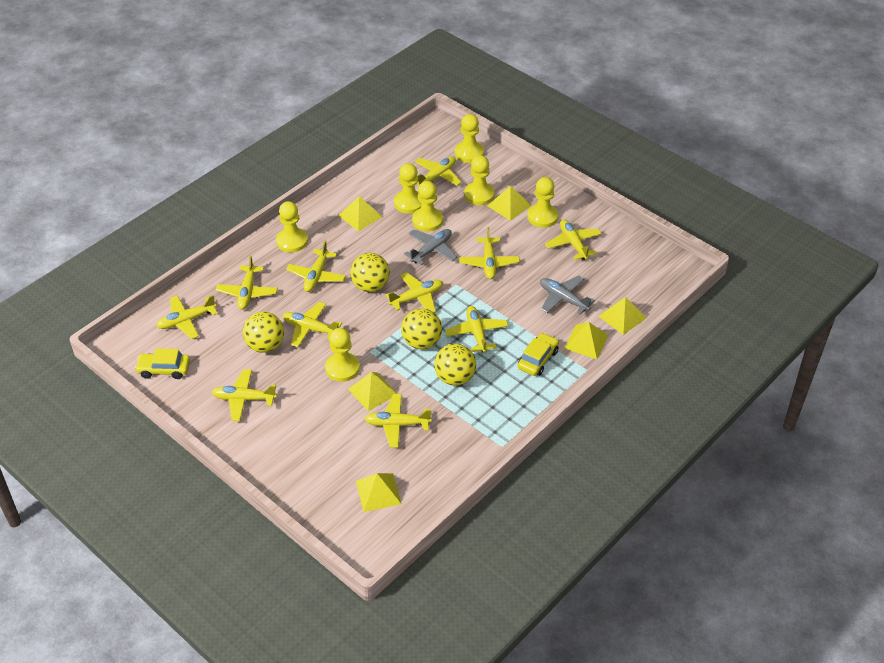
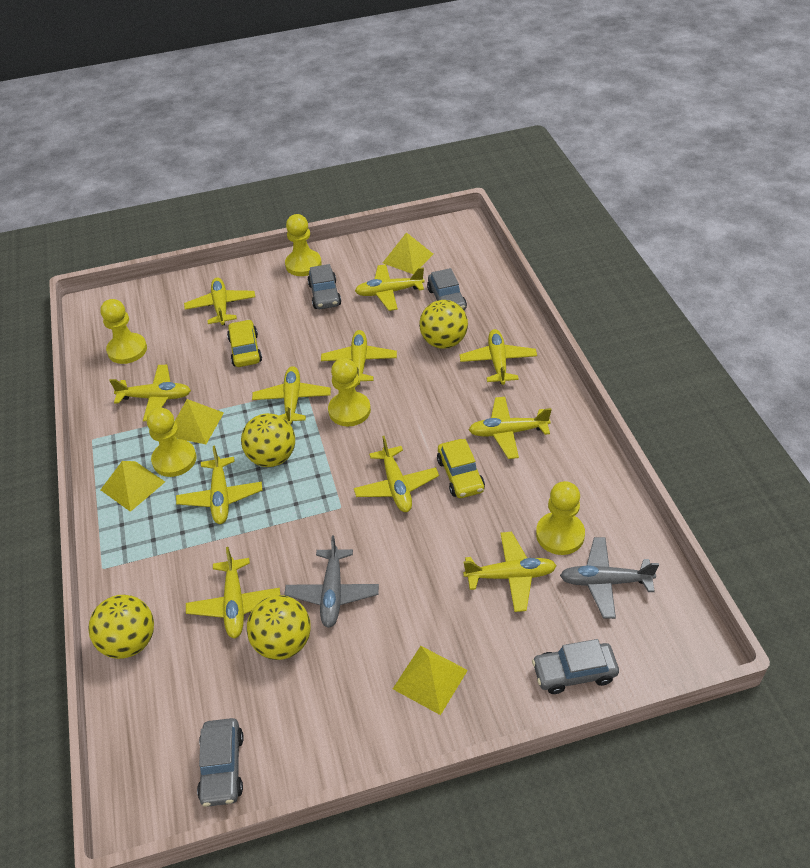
grey car: 0 -> 4
yellow pawn: 7 -> 5
yellow pyramid: 6 -> 4

